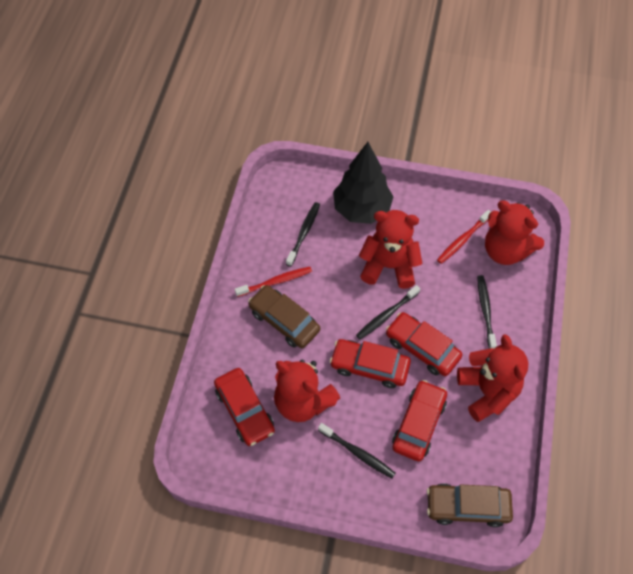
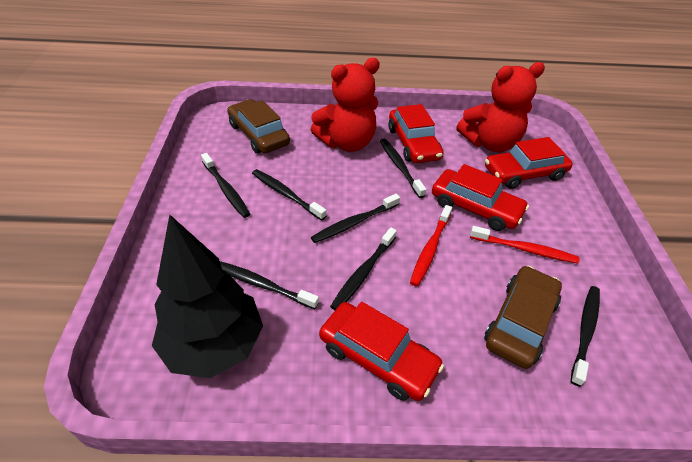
black toothbrush: 4 -> 7
red teddy bear: 4 -> 2

